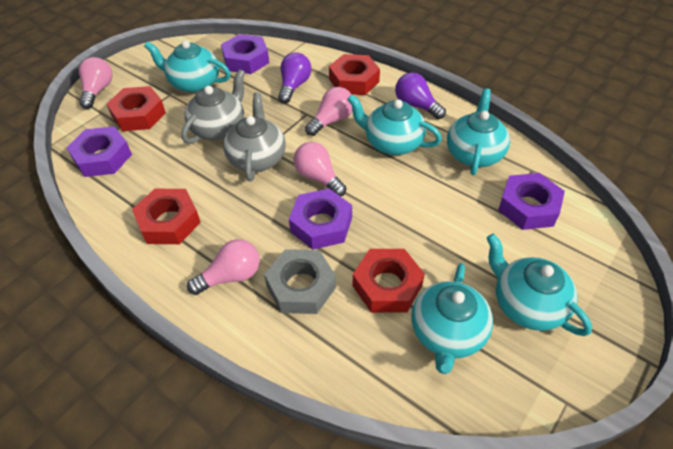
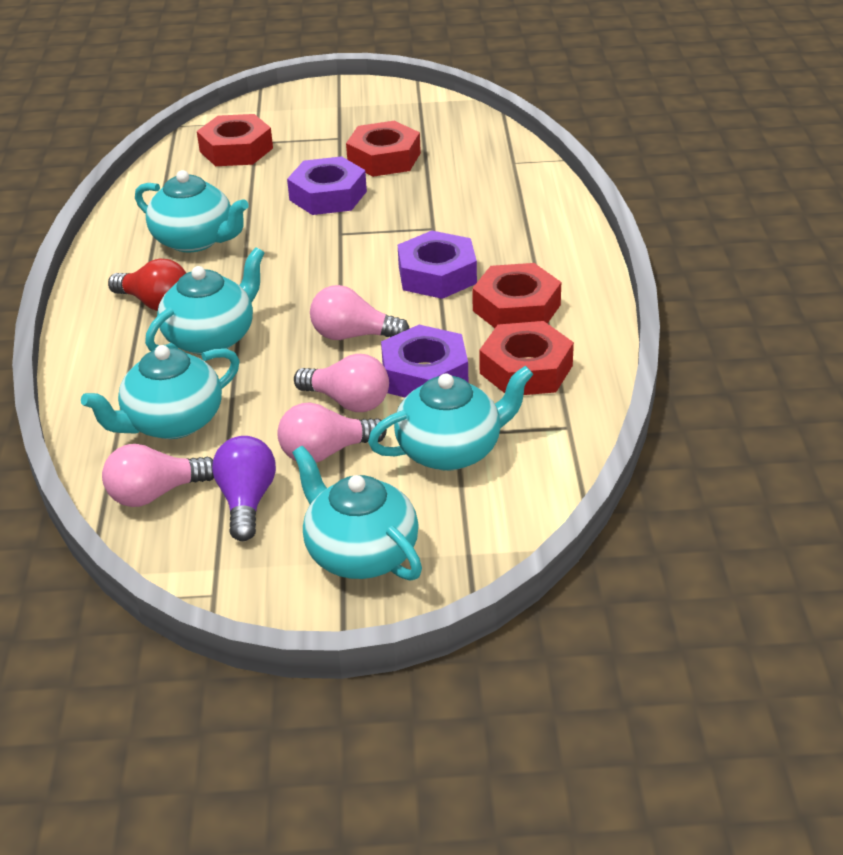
grey nut: 1 -> 0
grey teapot: 2 -> 0
purple light bulb: 2 -> 1
purple nut: 4 -> 3
red light bulb: 0 -> 1

